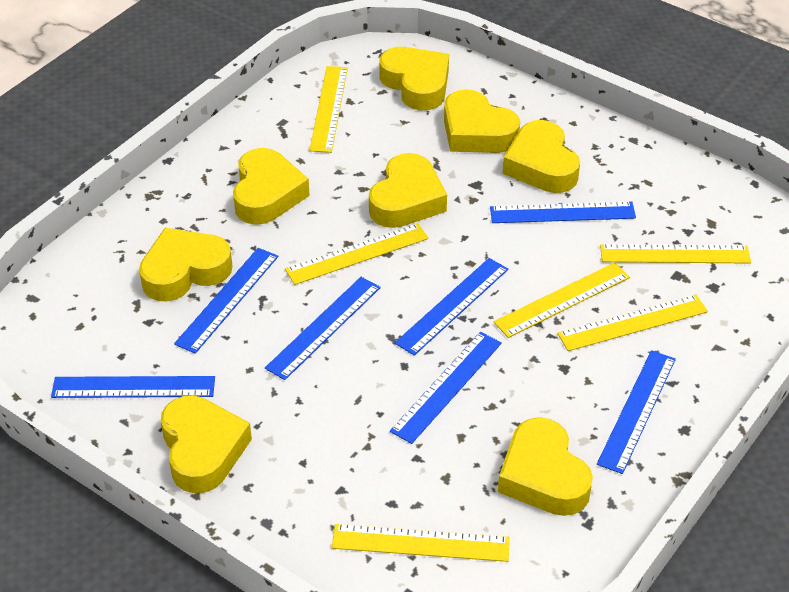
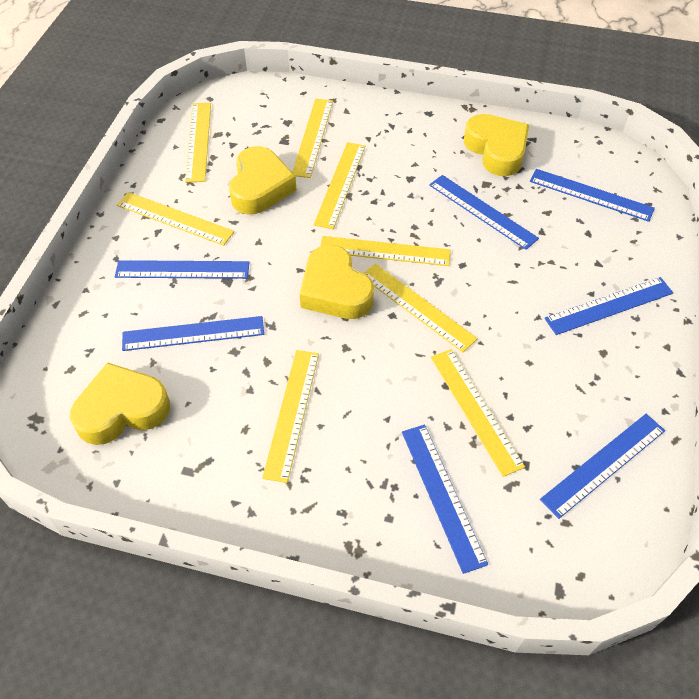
yellow heart: 8 -> 4
yellow ruler: 6 -> 8

